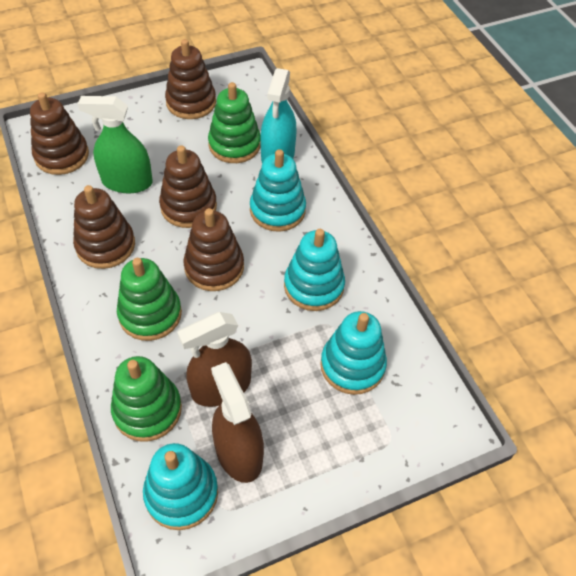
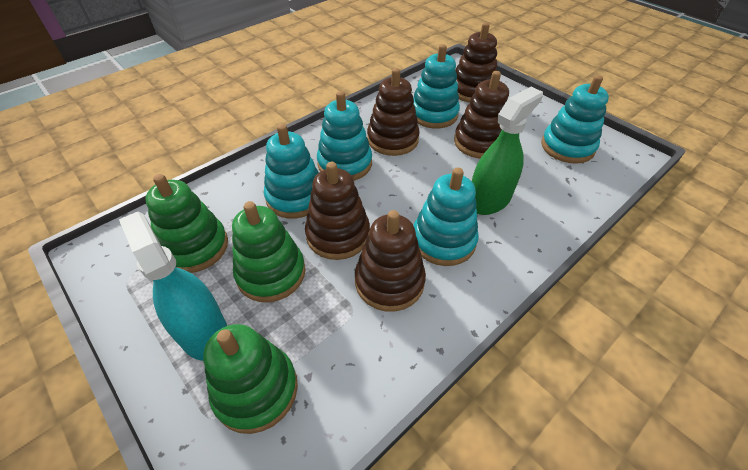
brown spray bottle: 2 -> 0
turquoise stacking toy: 4 -> 5

